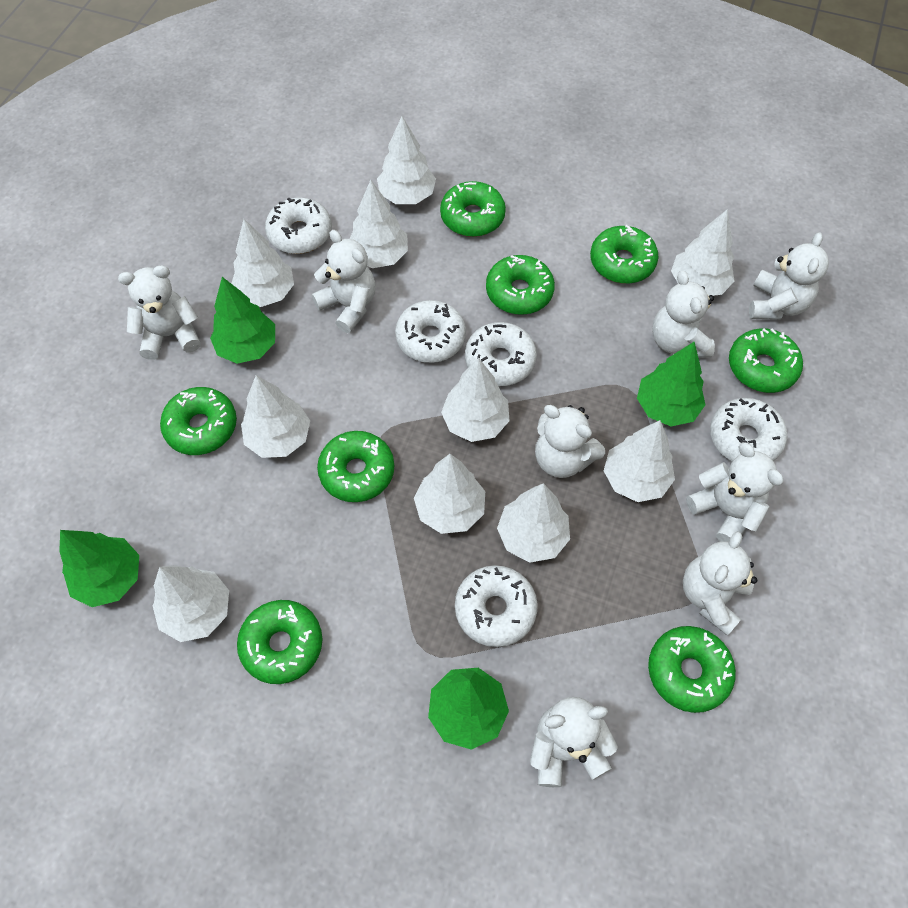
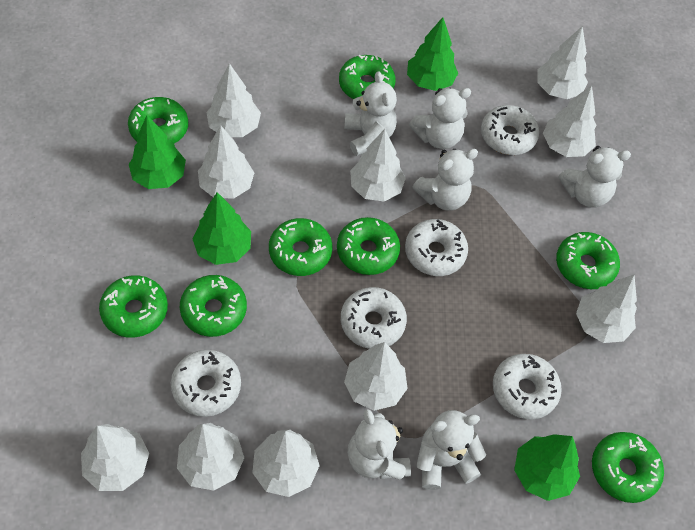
white teddy bear: 8 -> 6

